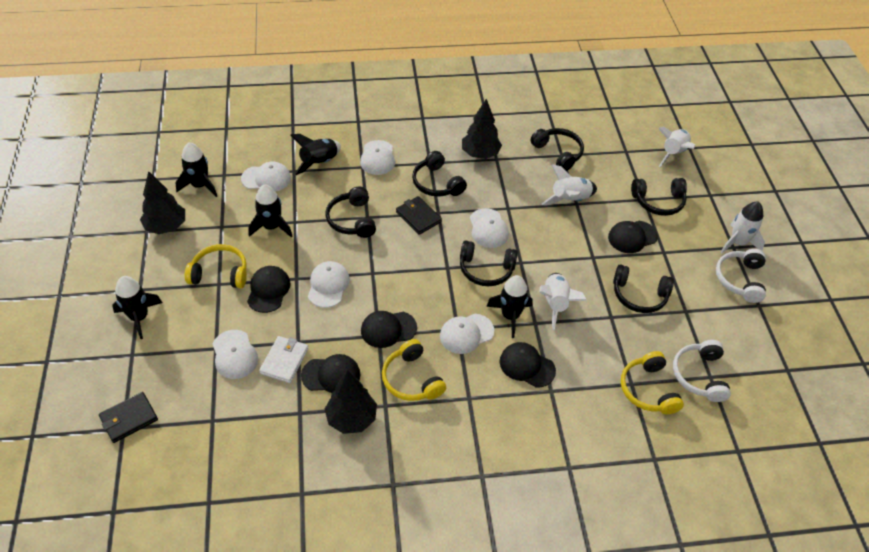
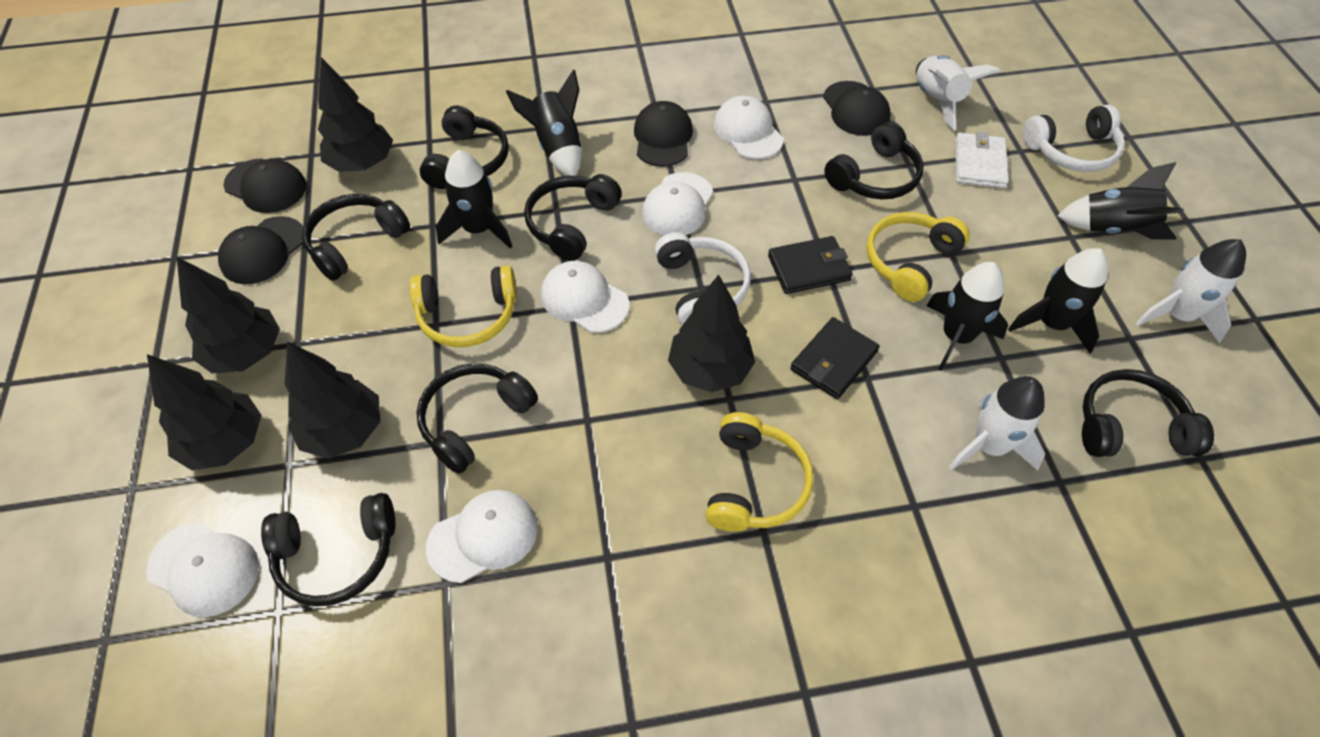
black cap: 5 -> 4
black headphones: 6 -> 7
black tree: 3 -> 5
white cap: 6 -> 5
white rocket: 4 -> 3

